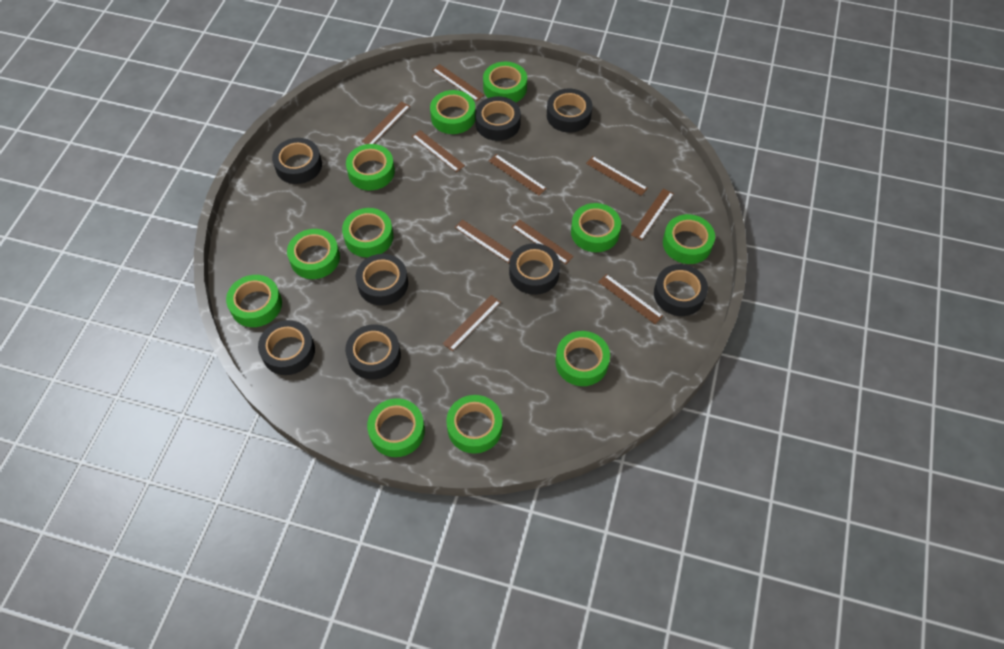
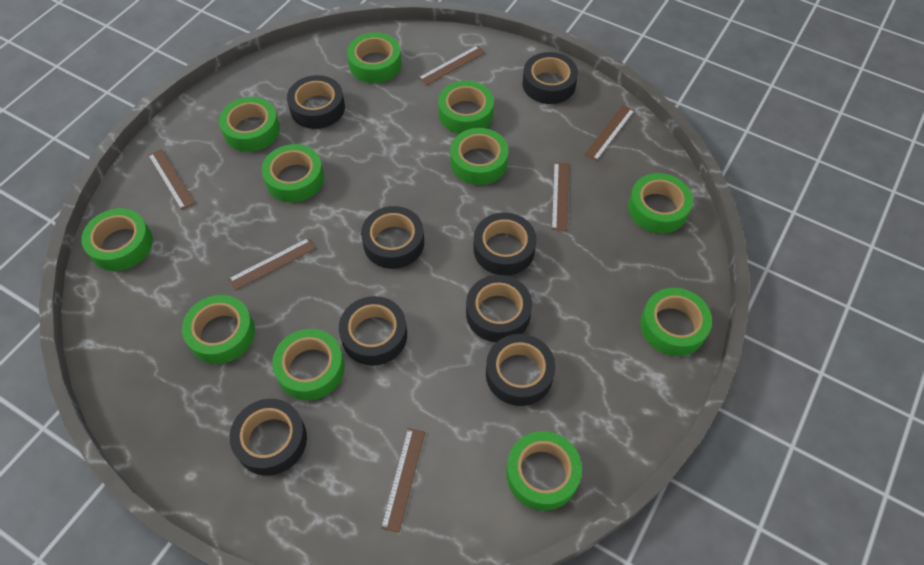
brown ruler: 10 -> 6

